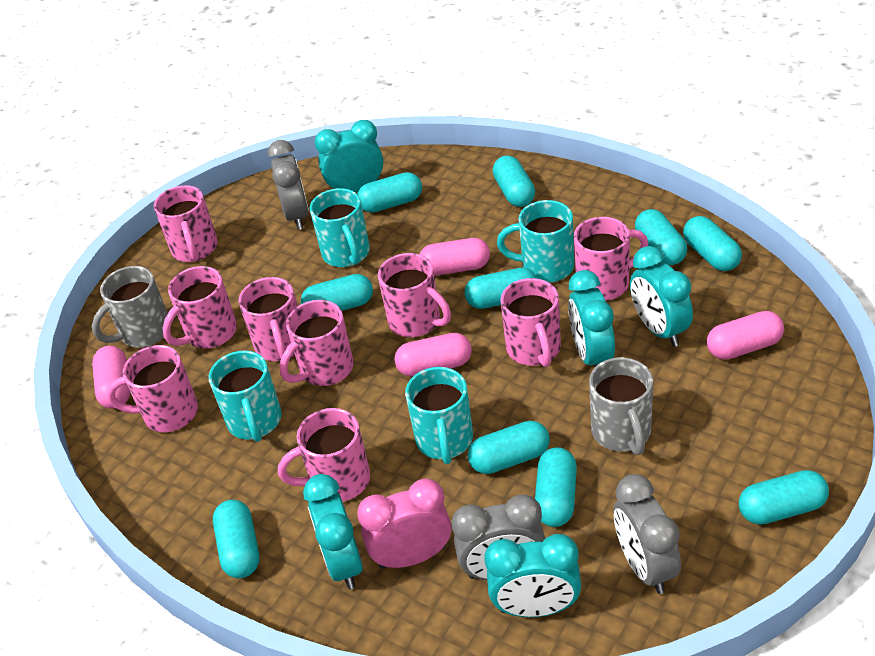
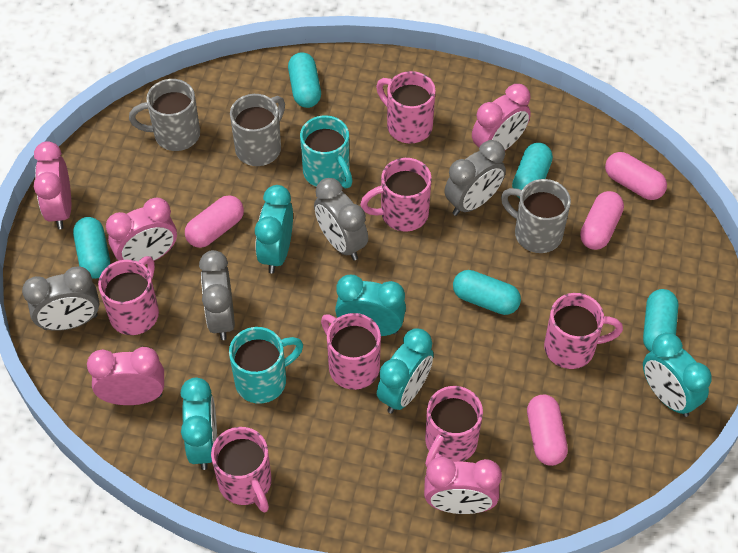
grey clock: 3 -> 4
grey mug: 2 -> 3
pink clock: 1 -> 5
pink mug: 9 -> 7
turquoise capsule: 10 -> 5
turquoise mug: 4 -> 2

